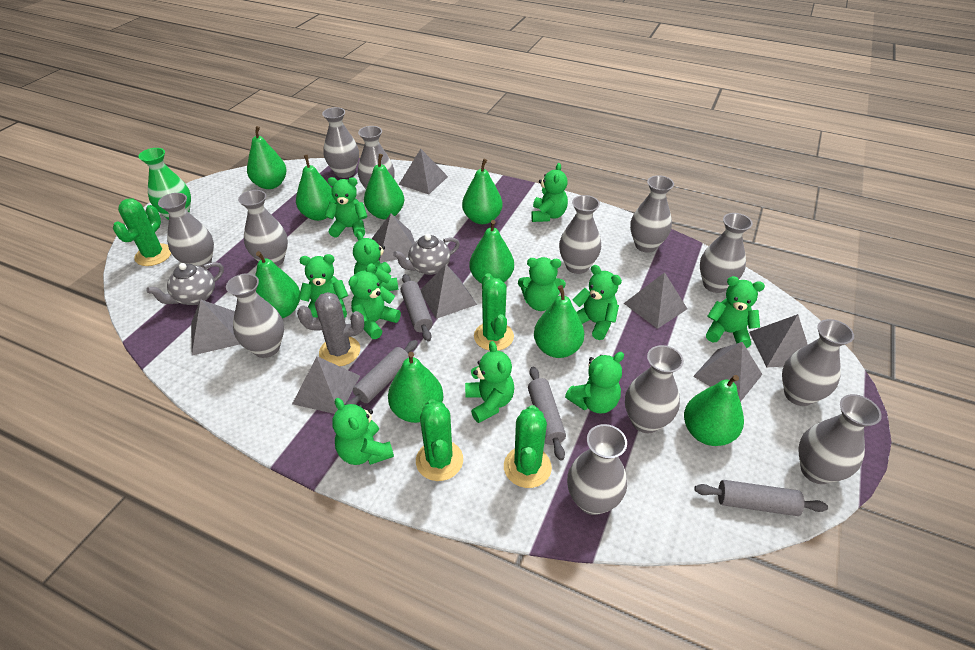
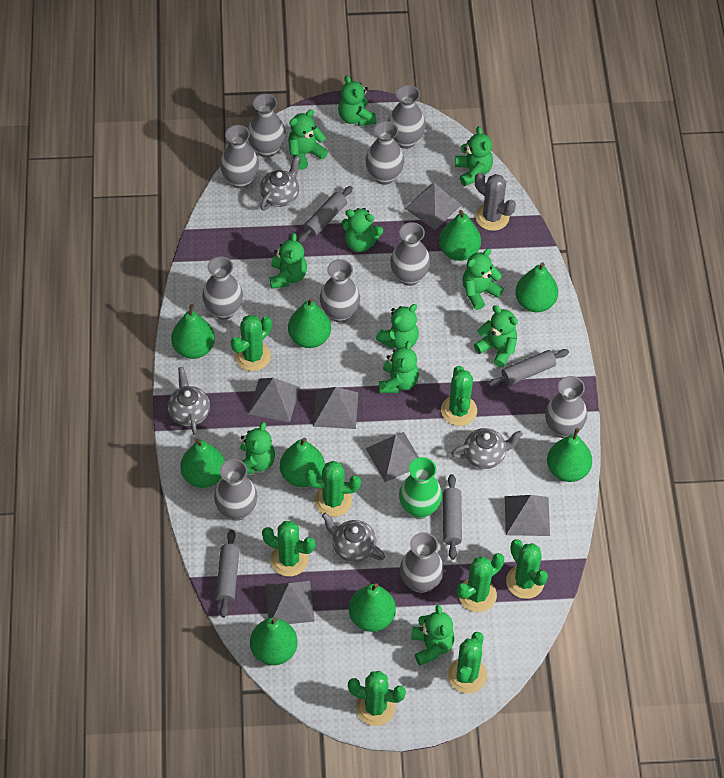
green cactus: 4 -> 8
grey pyramid: 8 -> 6
grey teapot: 2 -> 4
grey vase: 12 -> 10

